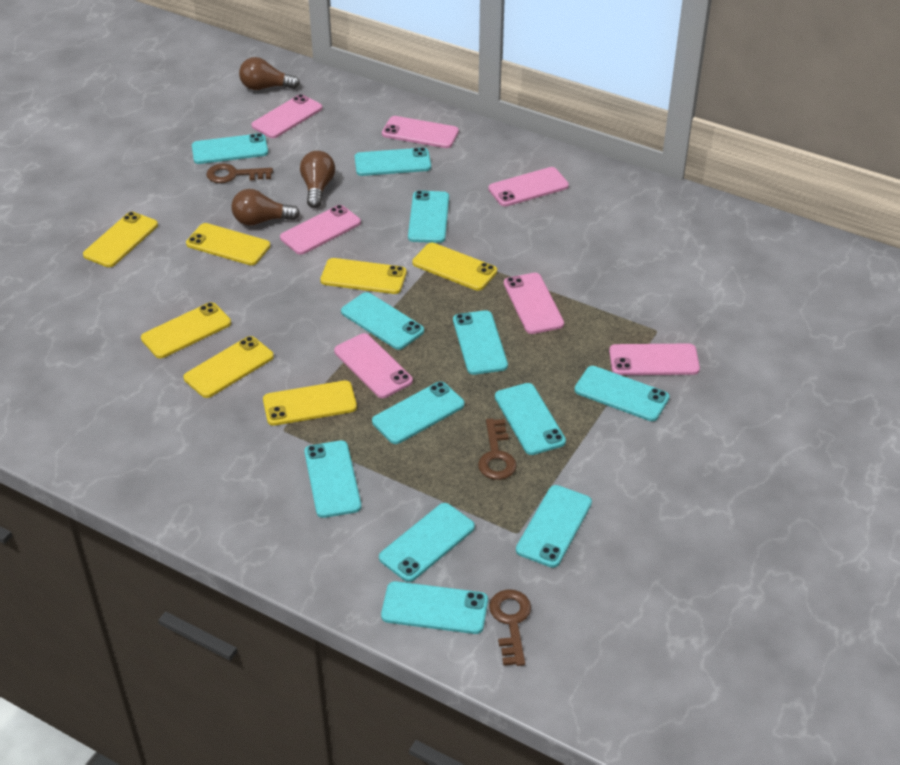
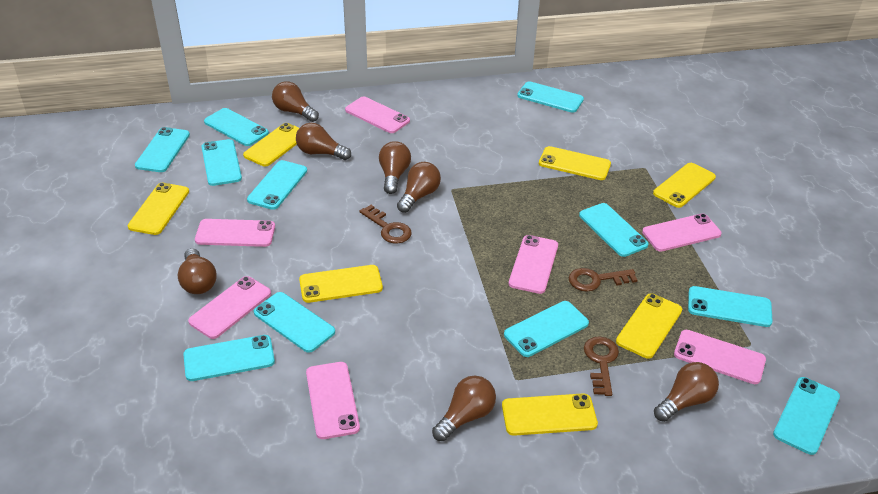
brown light bulb: 3 -> 7
turquoise phone: 12 -> 11

